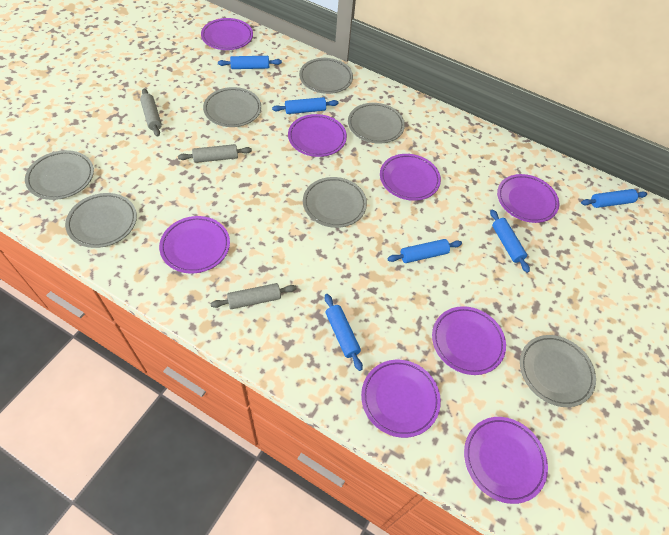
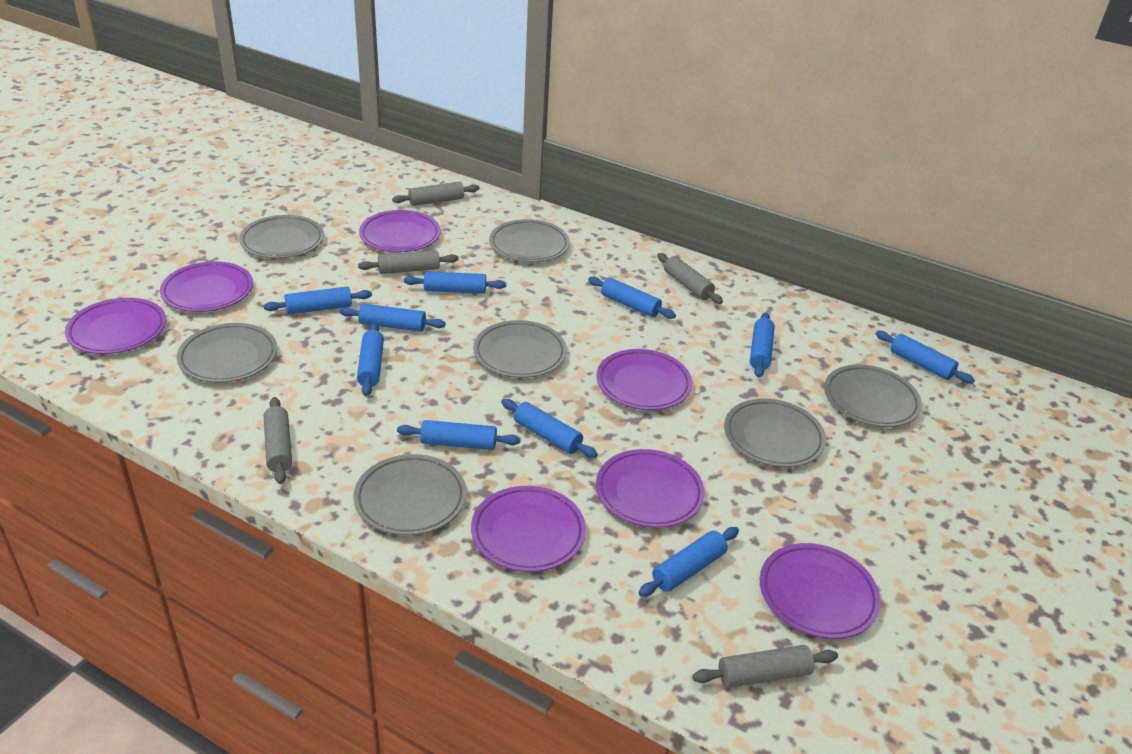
blue rolling pin: 6 -> 10
grey rolling pin: 3 -> 5
purple plate: 8 -> 7

